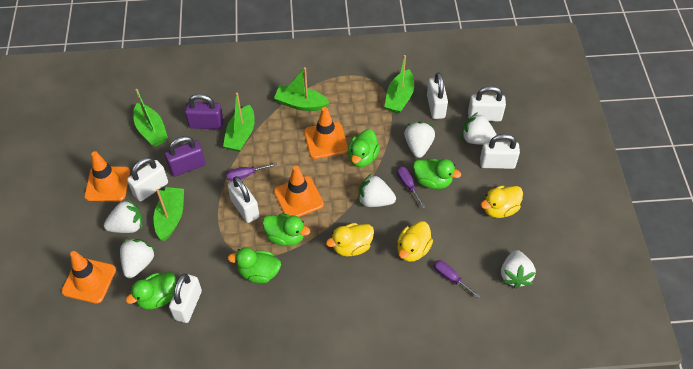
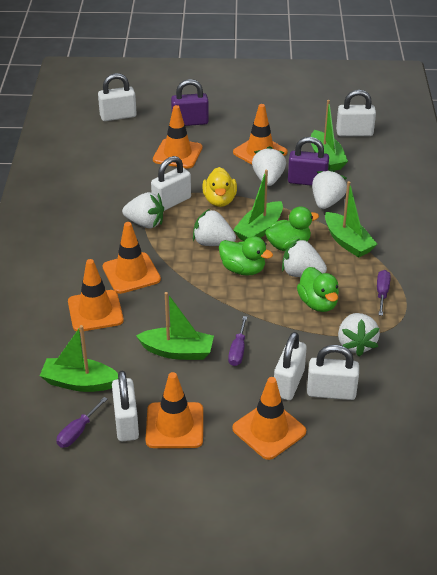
green duck: 5 -> 3
orange traffic cone: 4 -> 6
yellow duck: 3 -> 1

